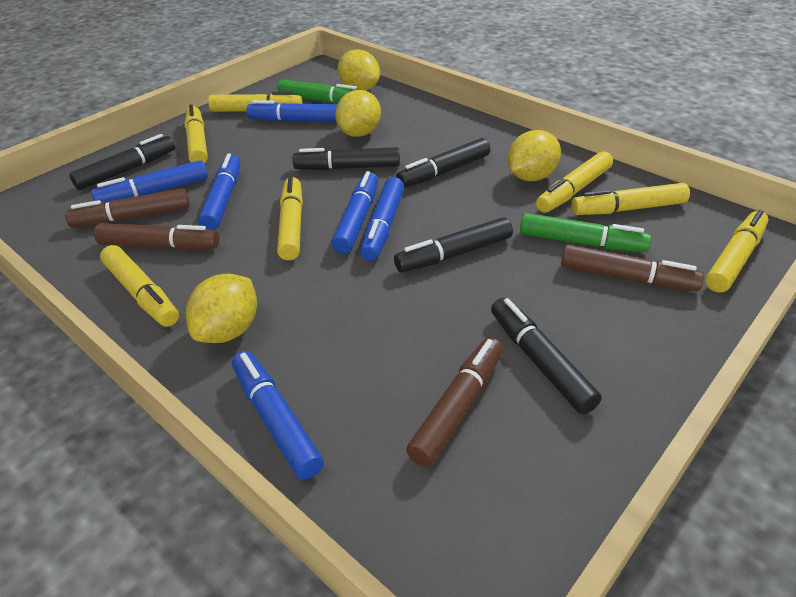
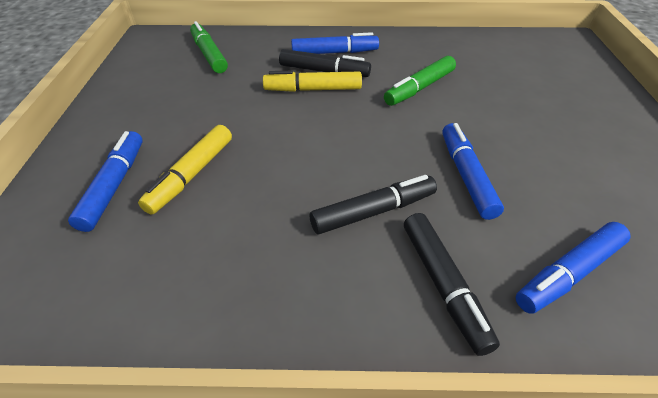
black marker: 5 -> 3
blue marker: 6 -> 4
brown marker: 4 -> 0
yellow lemon: 4 -> 0
yellow marker: 7 -> 2

